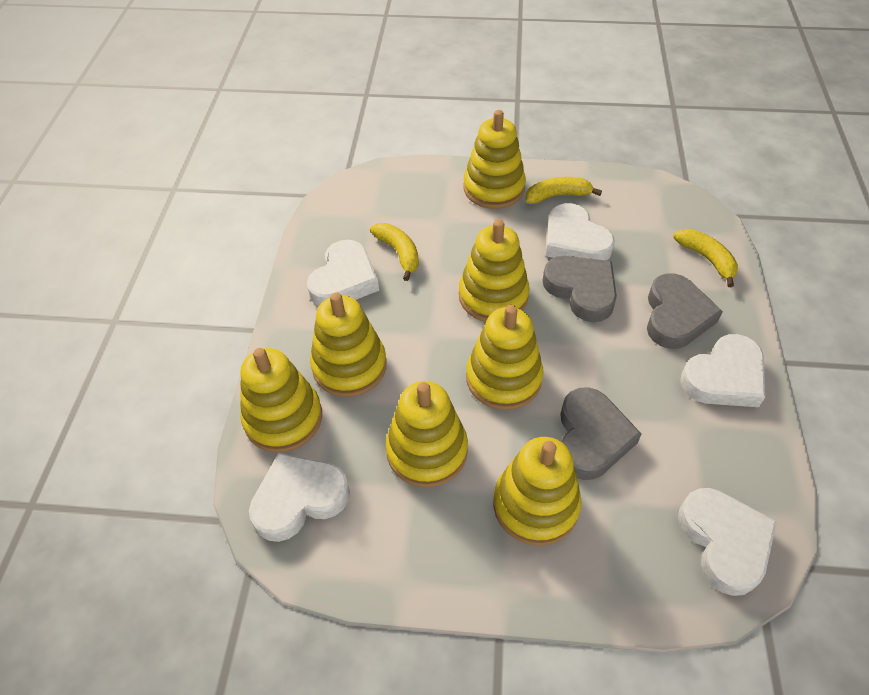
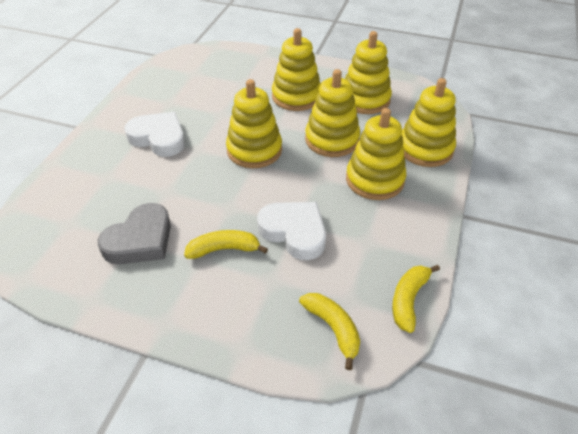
grey heart: 3 -> 1
white heart: 5 -> 2
yellow stacking toy: 7 -> 6

